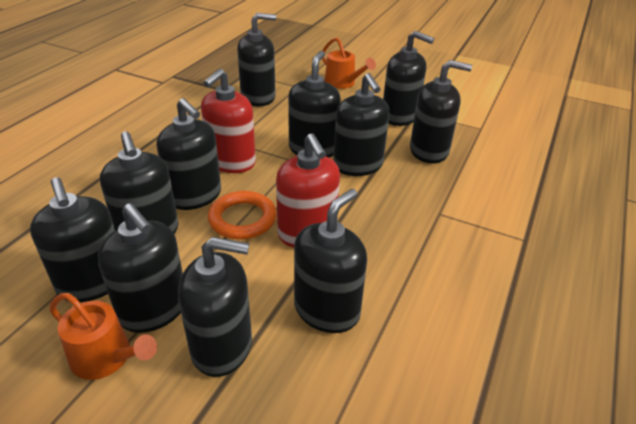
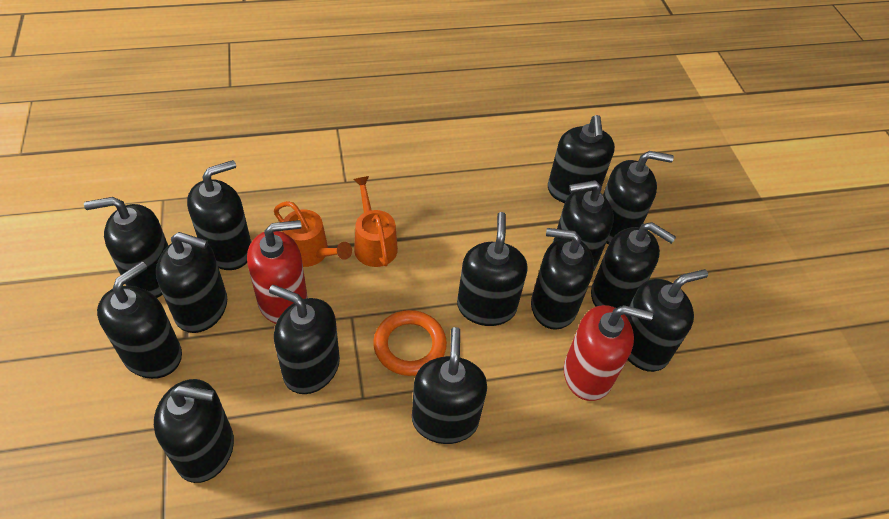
black soap dispenser: 11 -> 14

